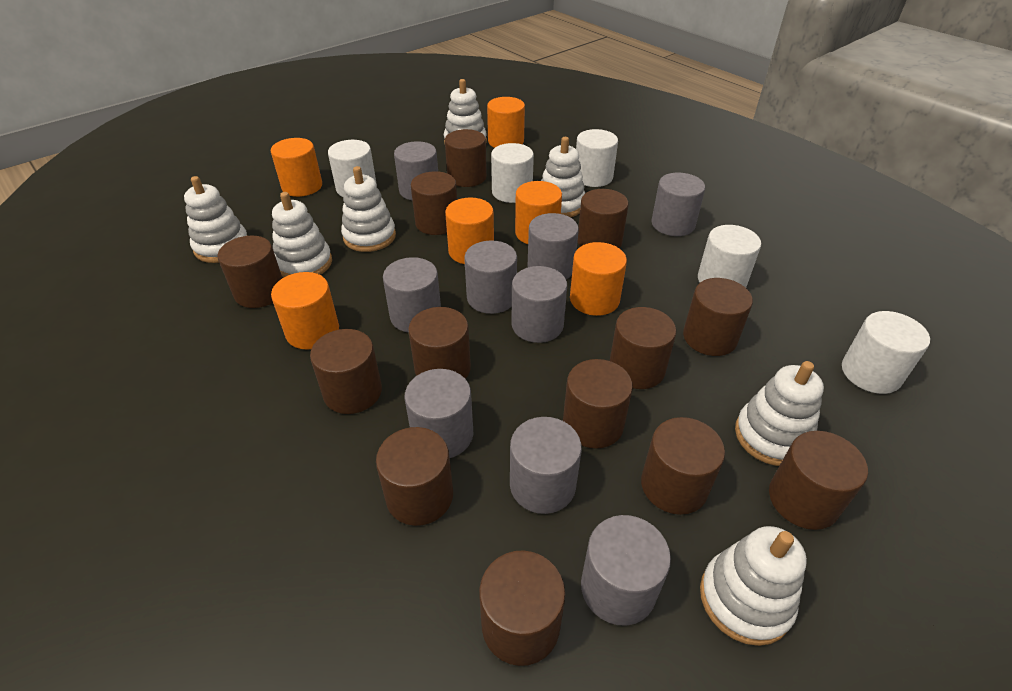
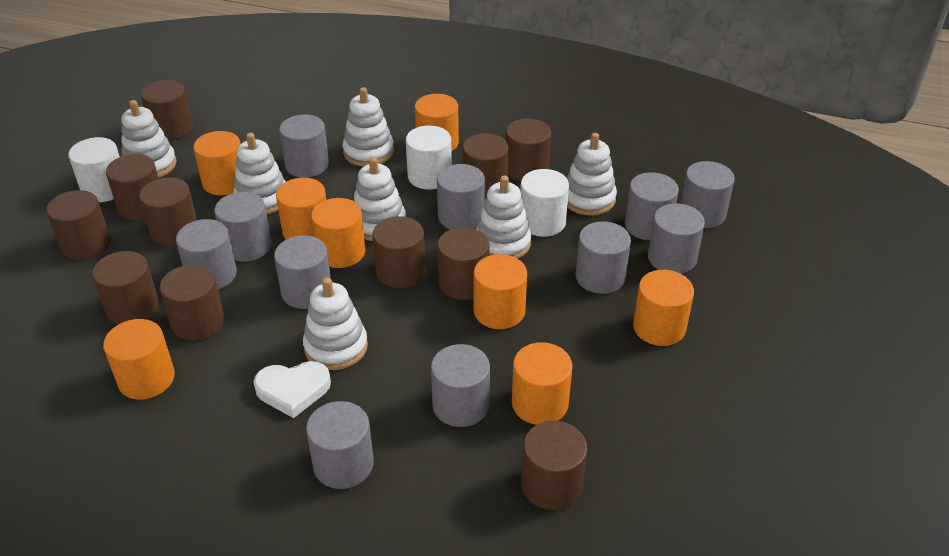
brown cylinder: 13 -> 11
grey cylinder: 9 -> 11
orange cylinder: 6 -> 8
white cylinder: 5 -> 3
white heart: 0 -> 1

